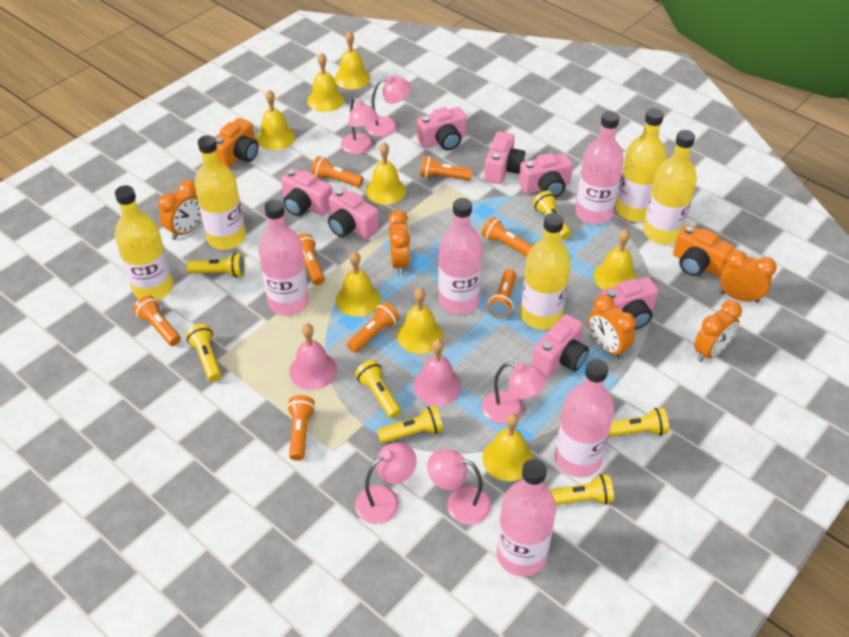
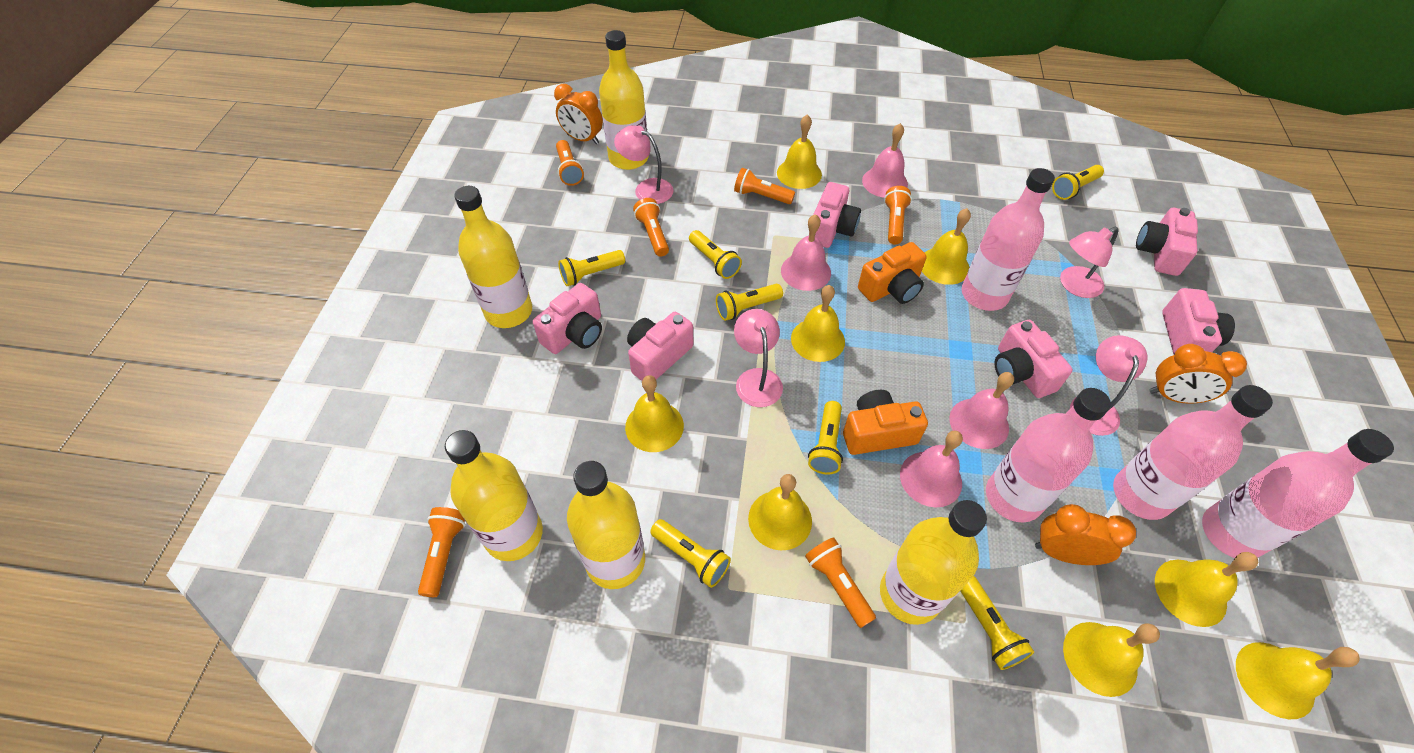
orange clock: 5 -> 3
orange flashlight: 8 -> 6
pink bell: 2 -> 4
pink bottle: 5 -> 4
pink camera: 7 -> 6
pink lamp: 5 -> 4

